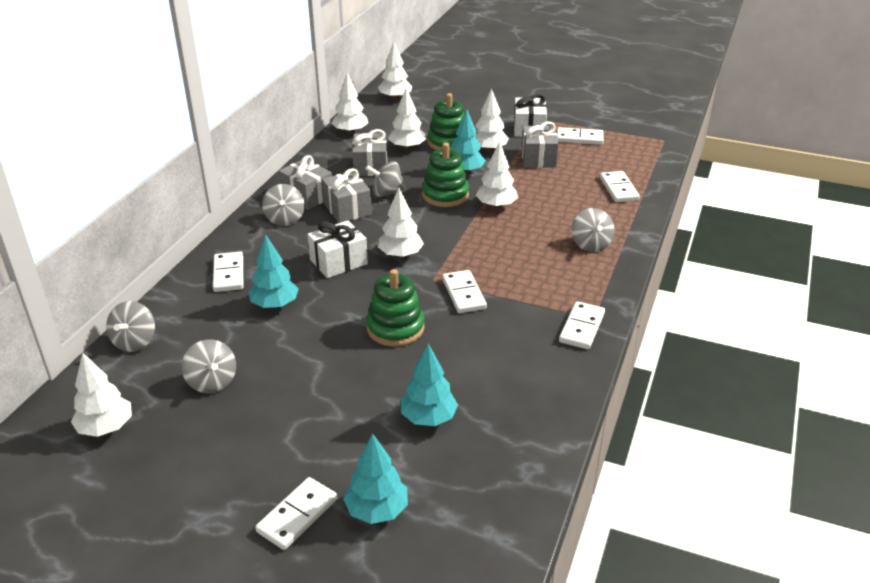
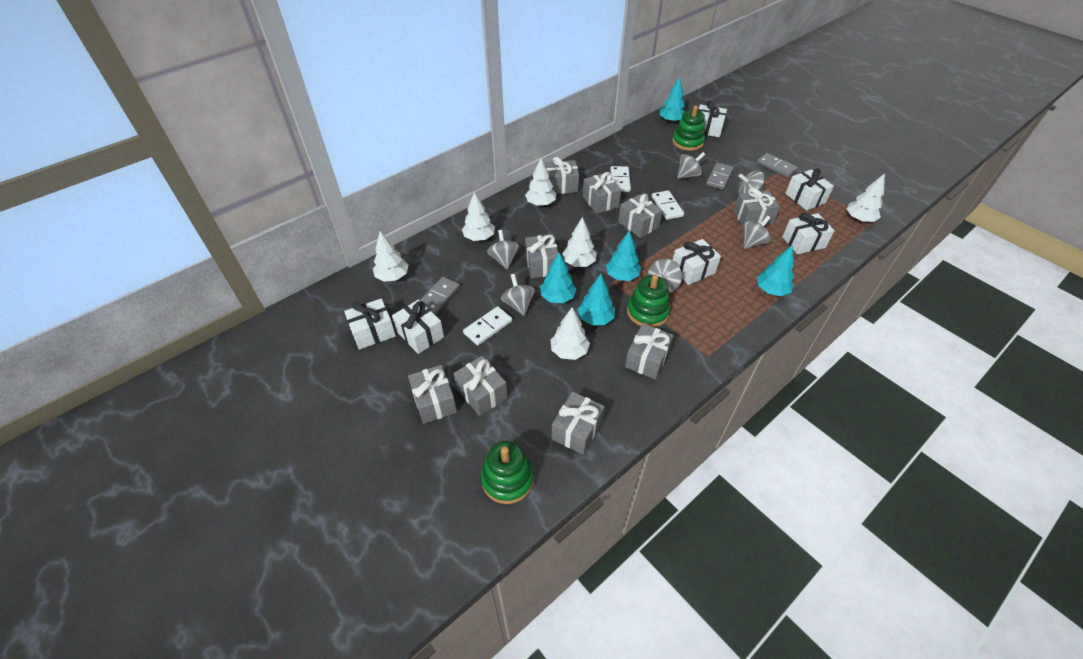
grey domino: 0 -> 3
grey gift: 4 -> 9
grey spinning top: 5 -> 6
turquoise tree: 4 -> 5
white domino: 6 -> 3
white gift: 2 -> 6
white tree: 7 -> 6

